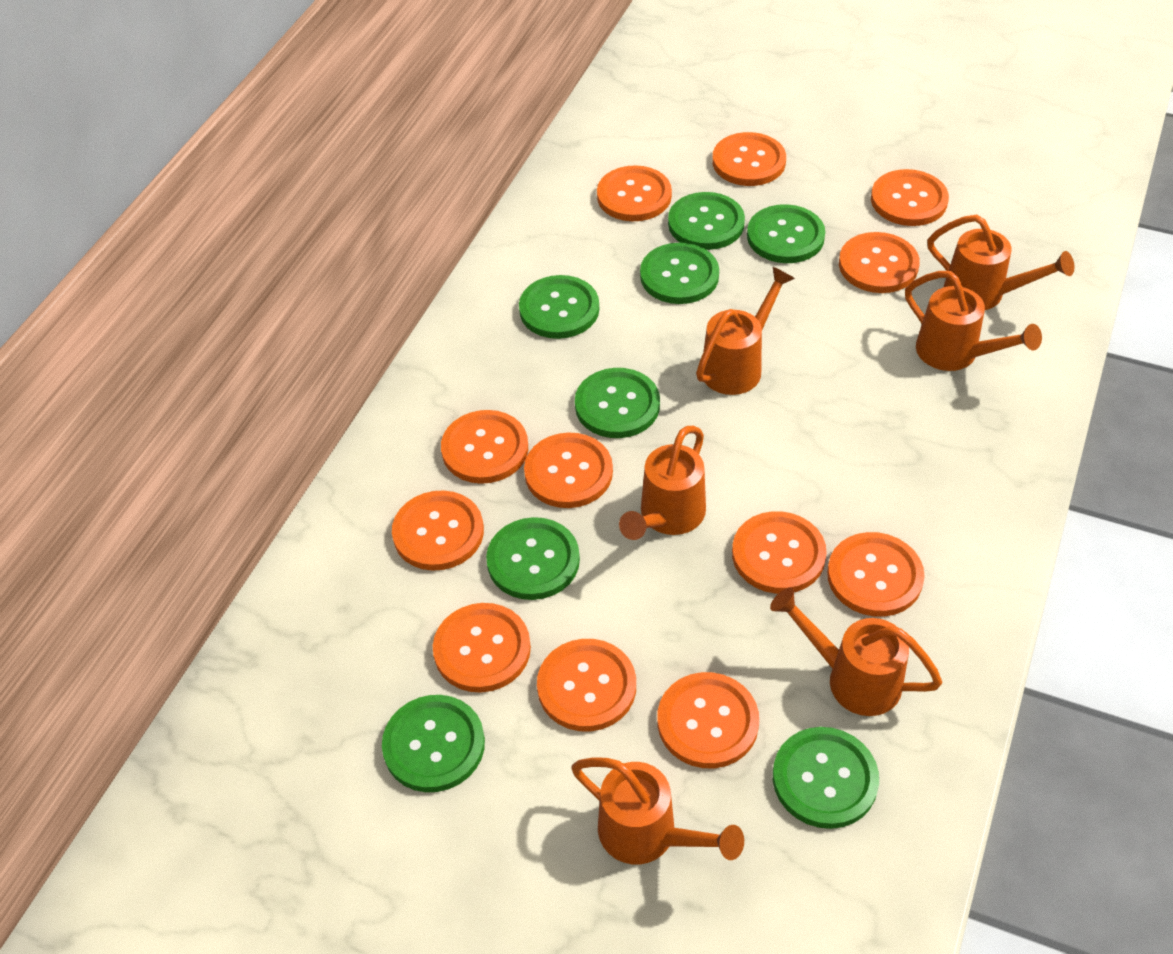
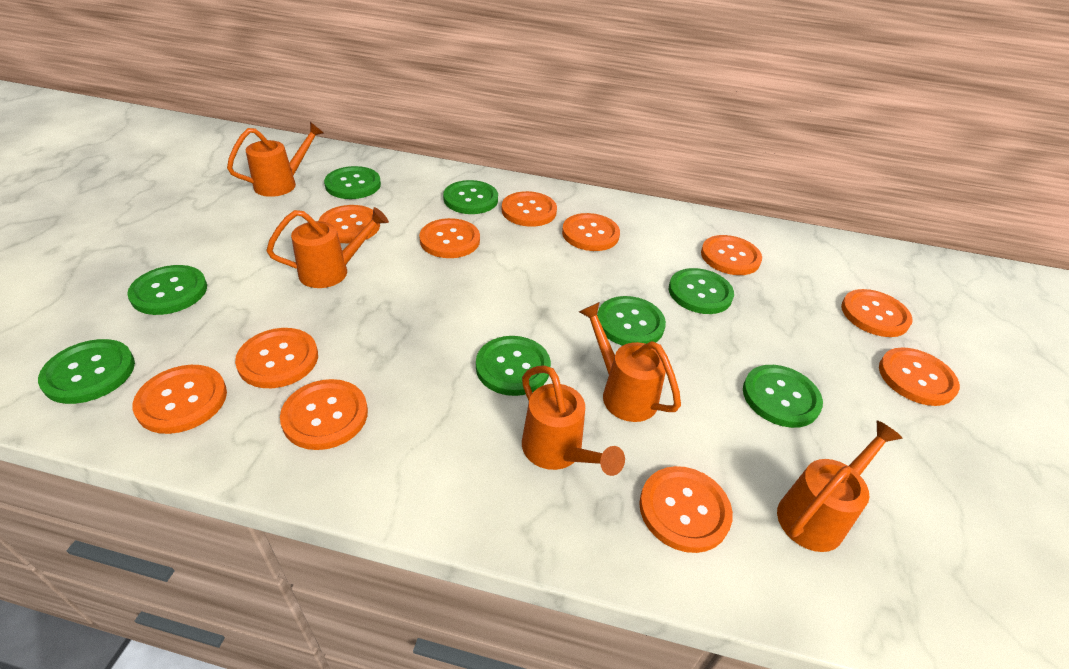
orange button: 12 -> 11
orange watering can: 6 -> 5

